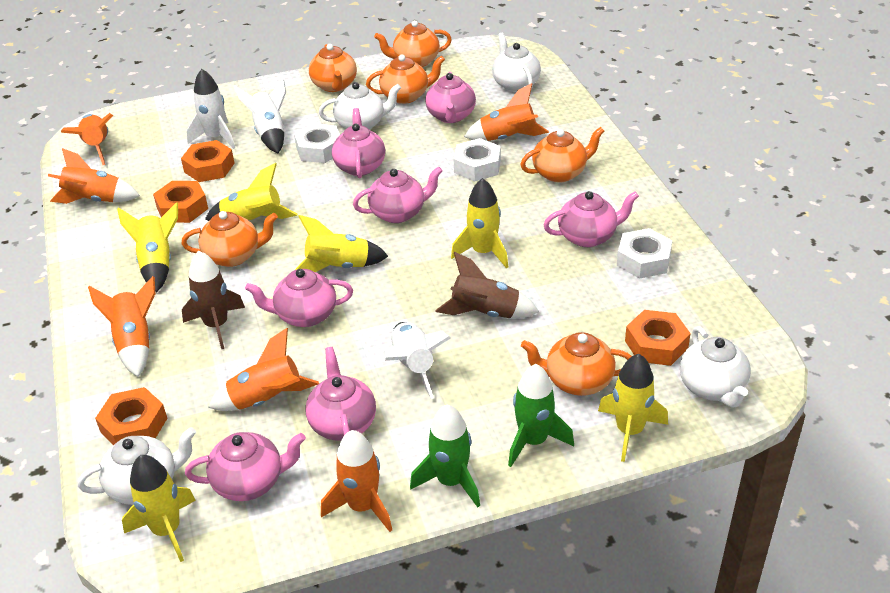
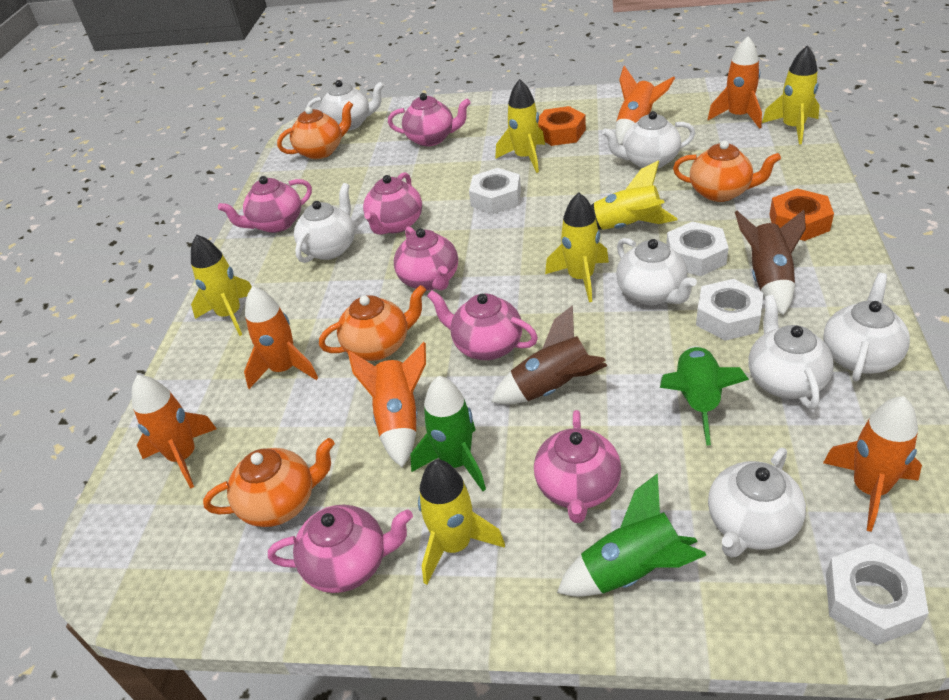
green rocket: 2 -> 3
orange nut: 4 -> 2
orange teapot: 6 -> 4
white nut: 3 -> 4
white rocket: 3 -> 0
white teapot: 4 -> 7

